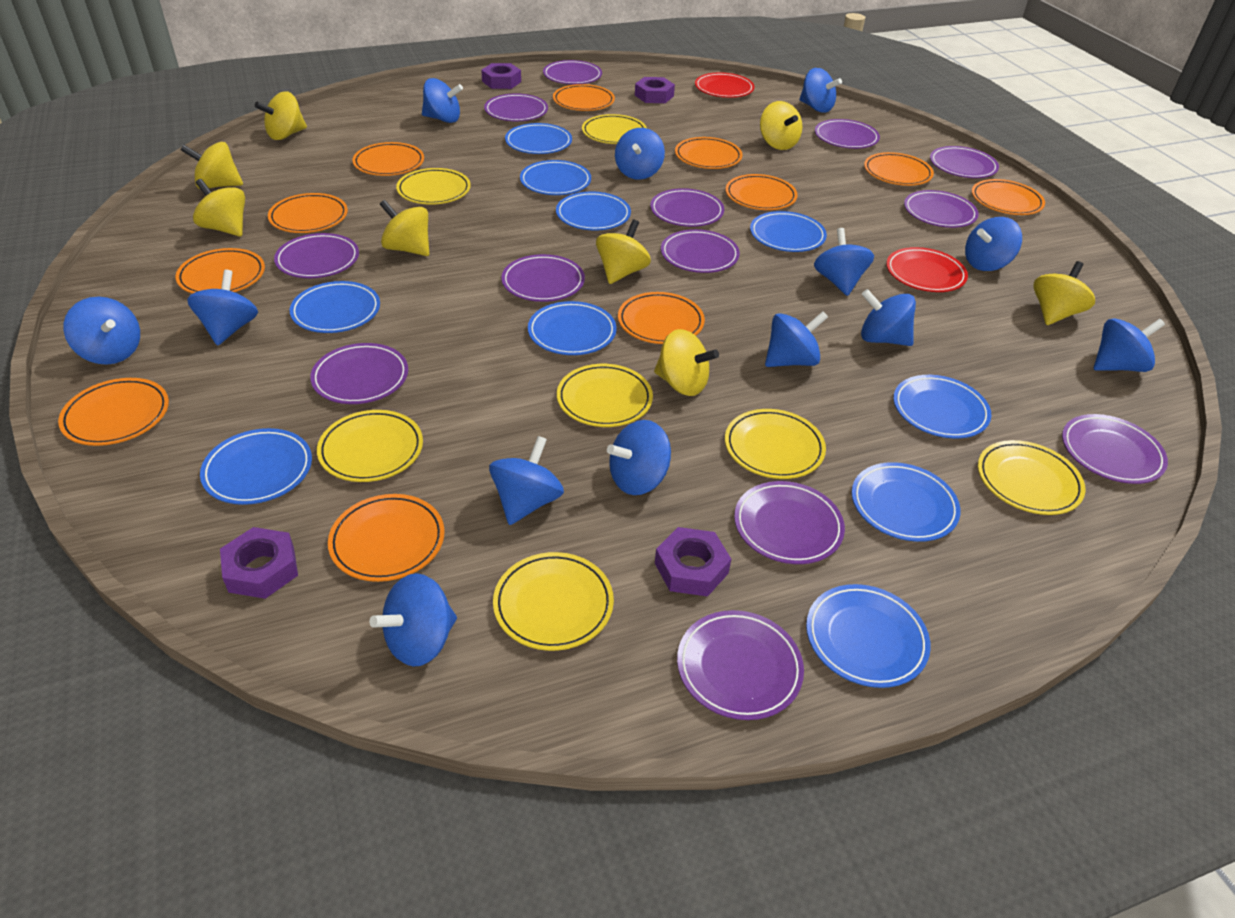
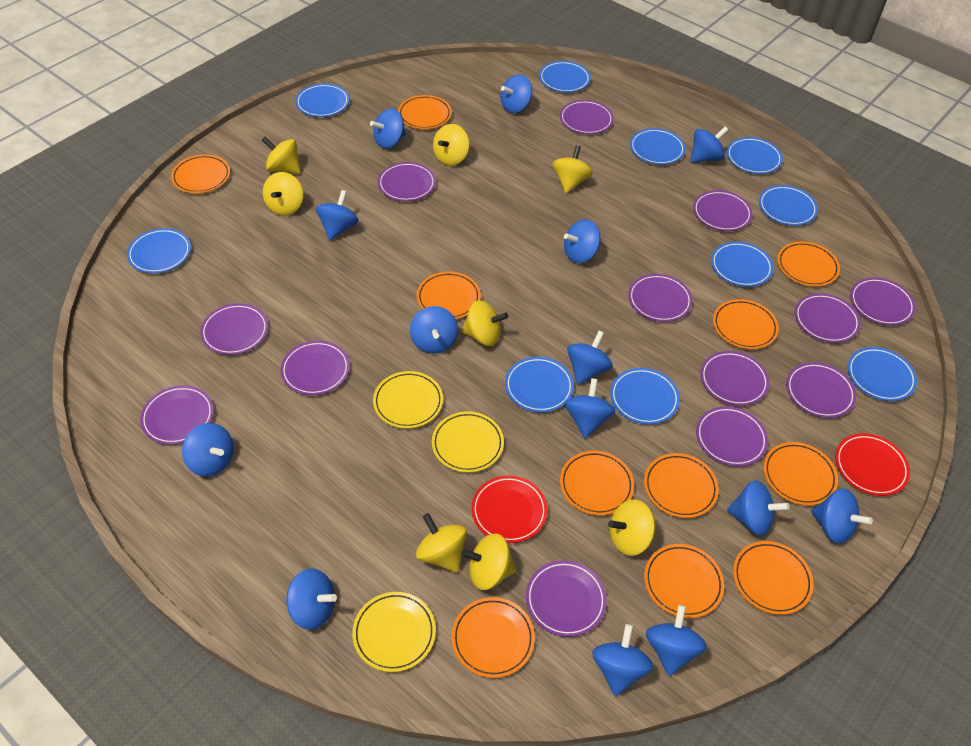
blue spinning top: 13 -> 14
purple nut: 4 -> 0
yellow plate: 7 -> 3

